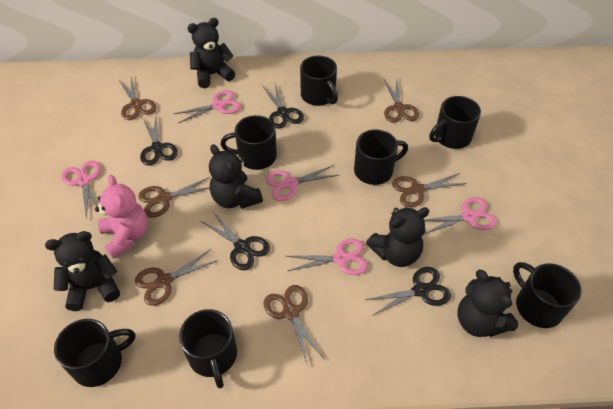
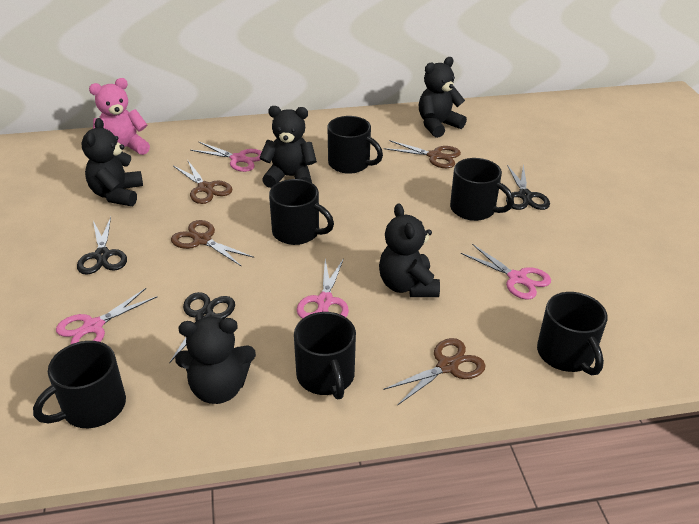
black mug: 7 -> 6
black scissors: 4 -> 3
brown scissors: 6 -> 4
pink scissors: 5 -> 4

